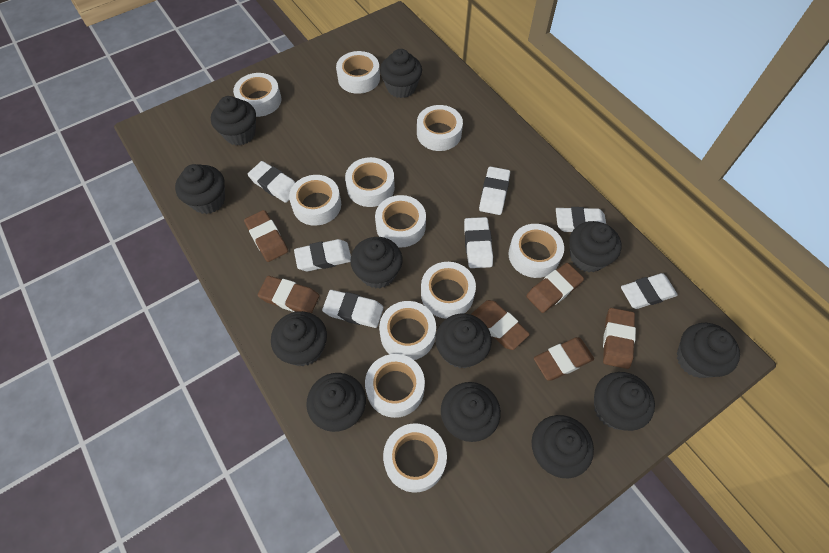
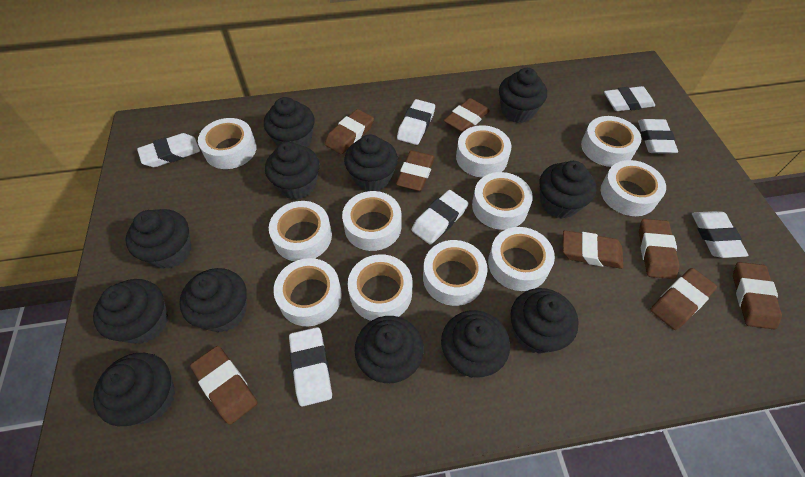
brown eraser: 6 -> 8

